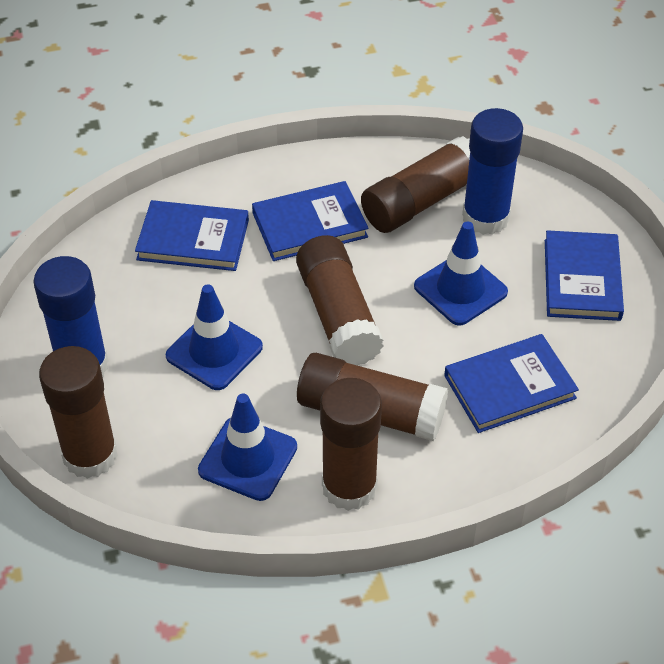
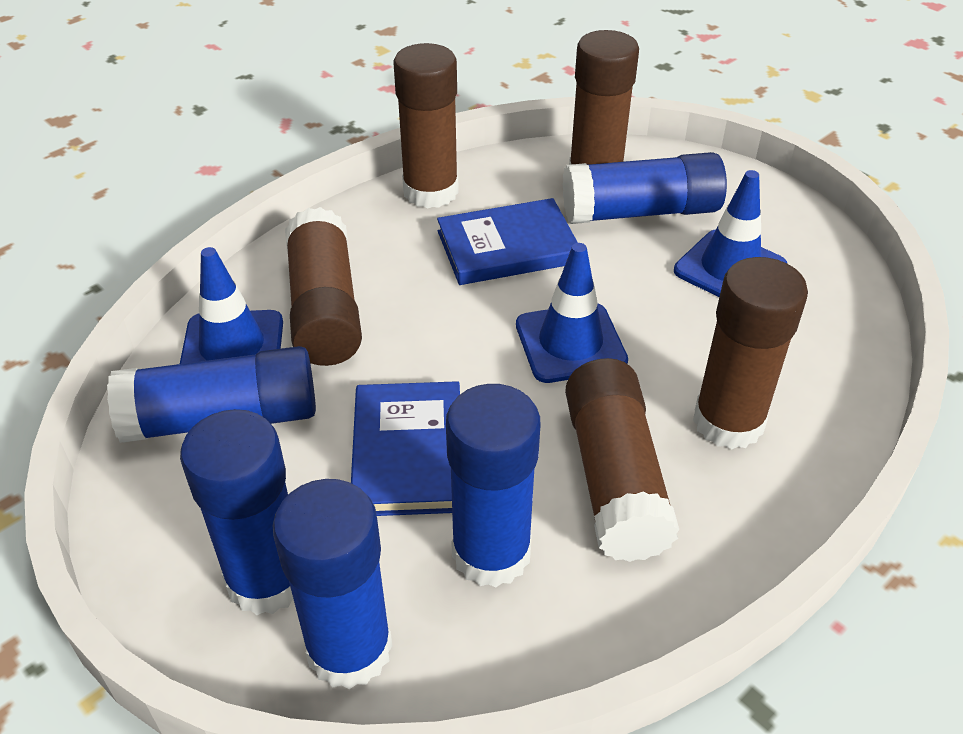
blue book: 4 -> 2
blue glue stick: 2 -> 5

